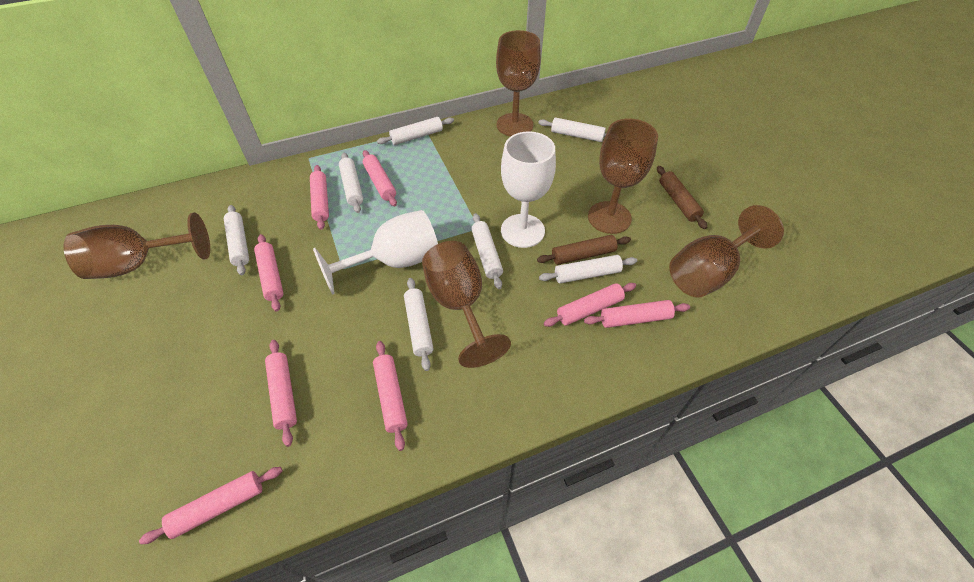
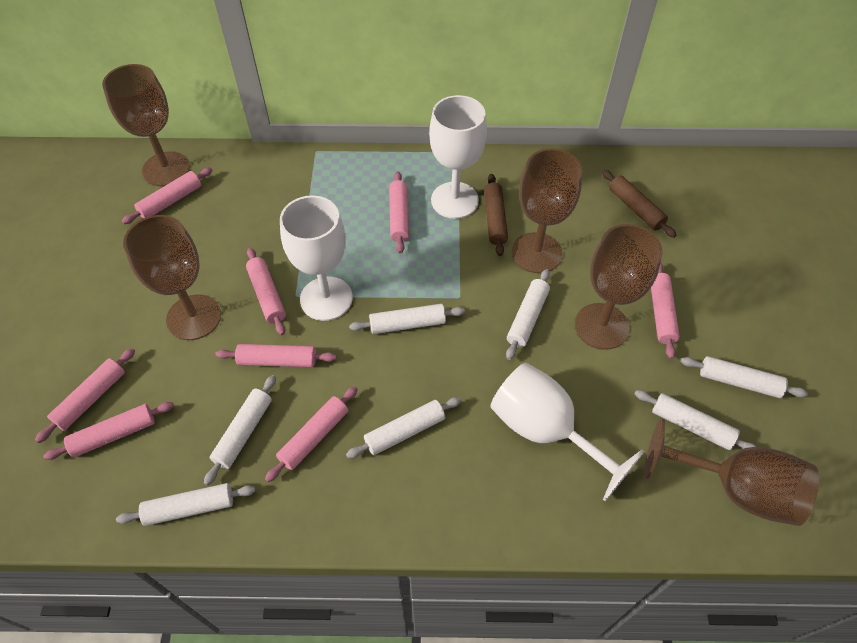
white goblet: 2 -> 3

